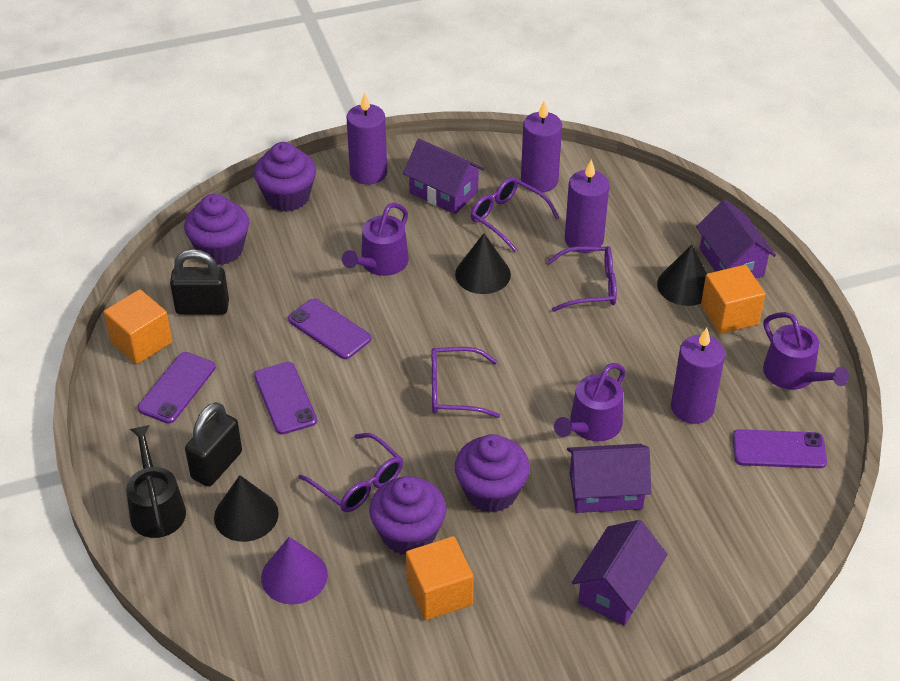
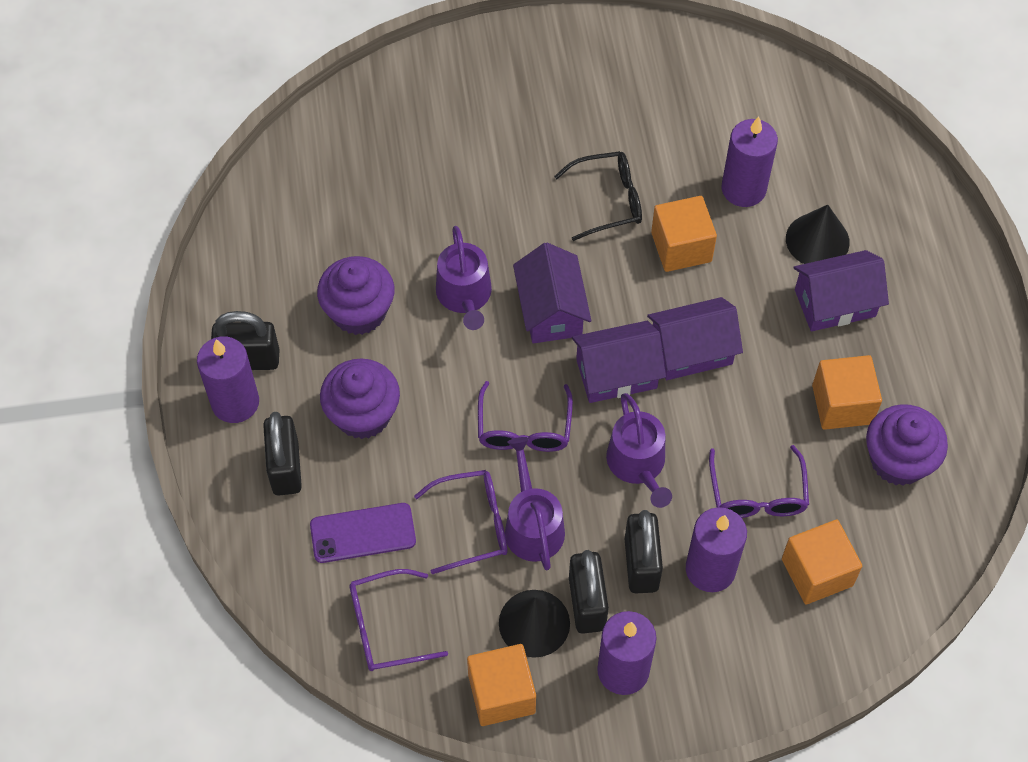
black cone: 3 -> 2
black glasses: 0 -> 1
black padlock: 2 -> 4
black watering can: 1 -> 0
orange cube: 3 -> 4
purple cone: 1 -> 0
purple cupcake: 4 -> 3
purple phone: 4 -> 1

